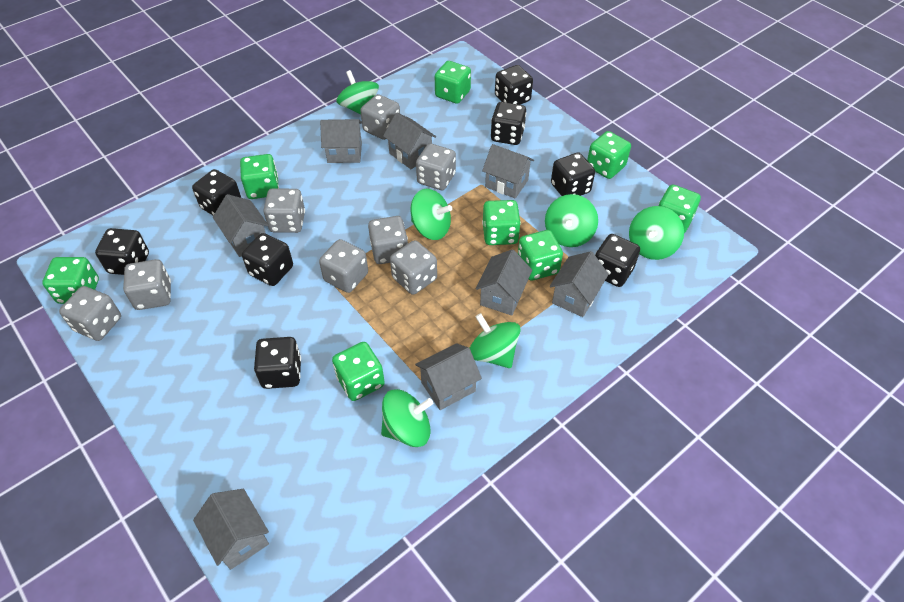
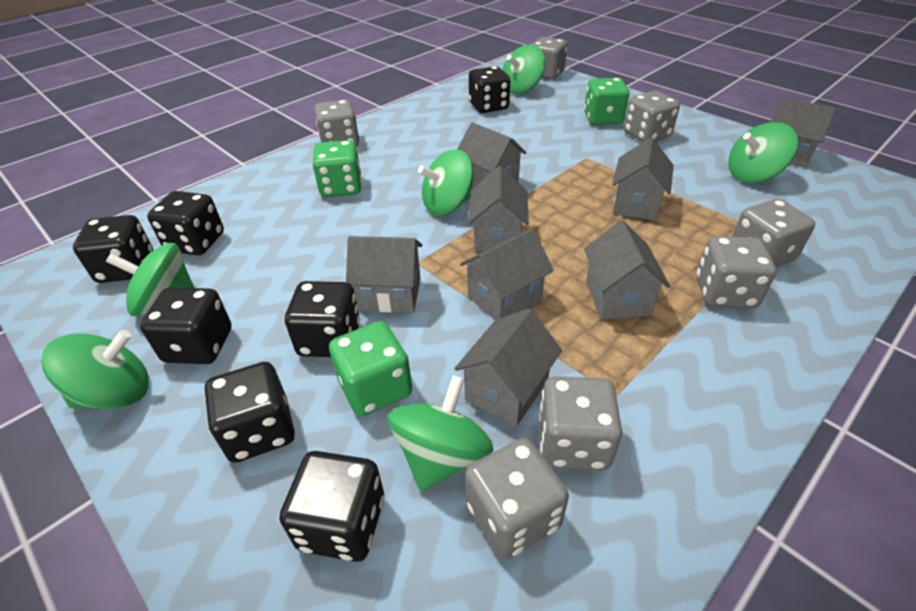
black dice: 8 -> 7
green dice: 8 -> 3
grey dice: 8 -> 7

